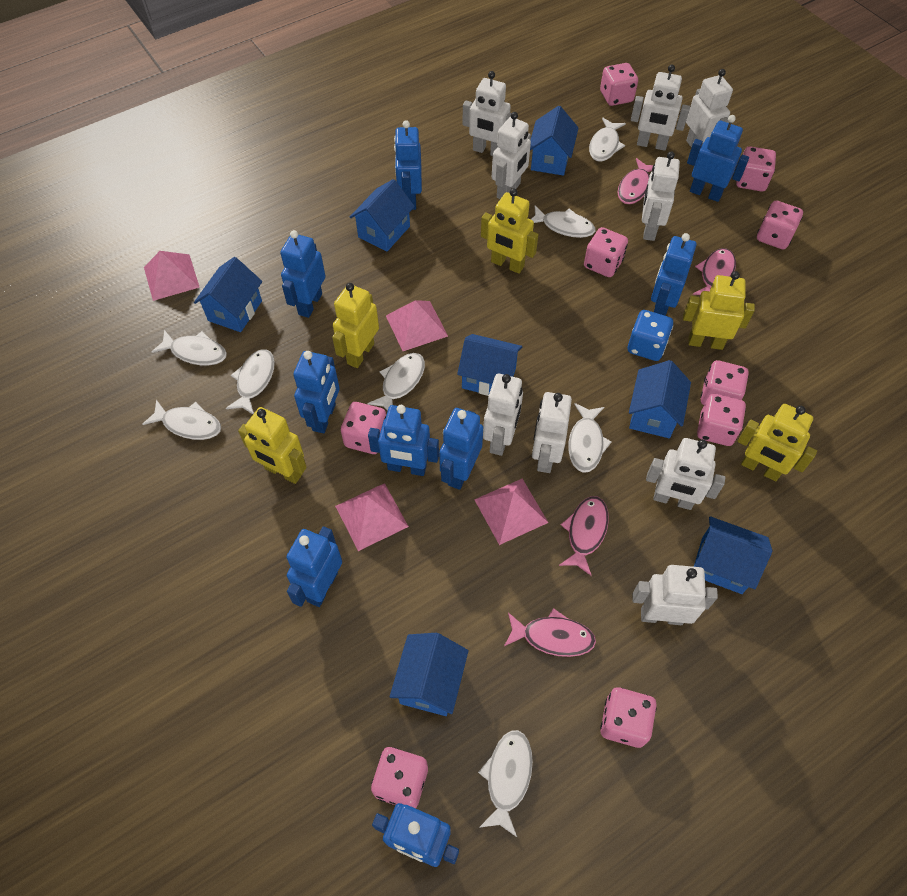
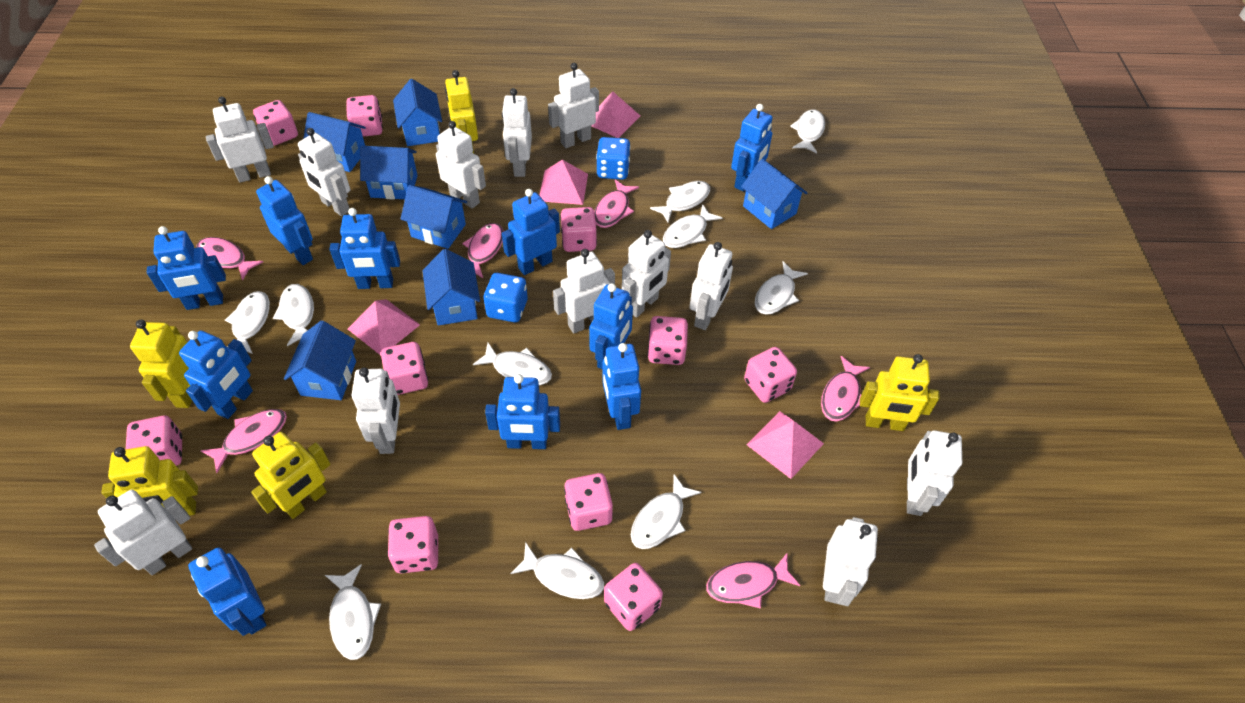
blue dice: 1 -> 2
blue robot: 9 -> 10
pink dice: 9 -> 10
pink fish: 4 -> 6
white fish: 8 -> 10
white robot: 9 -> 12

